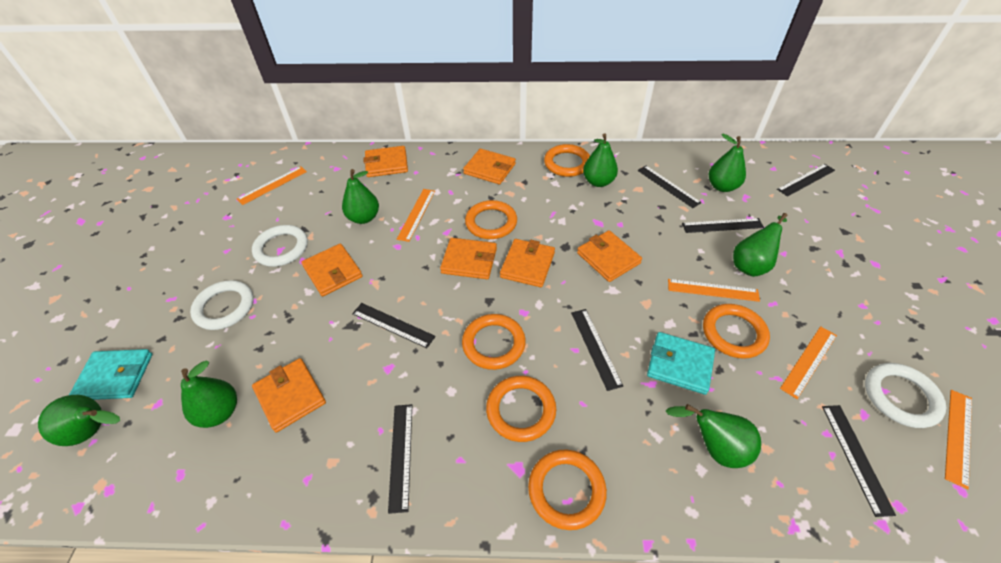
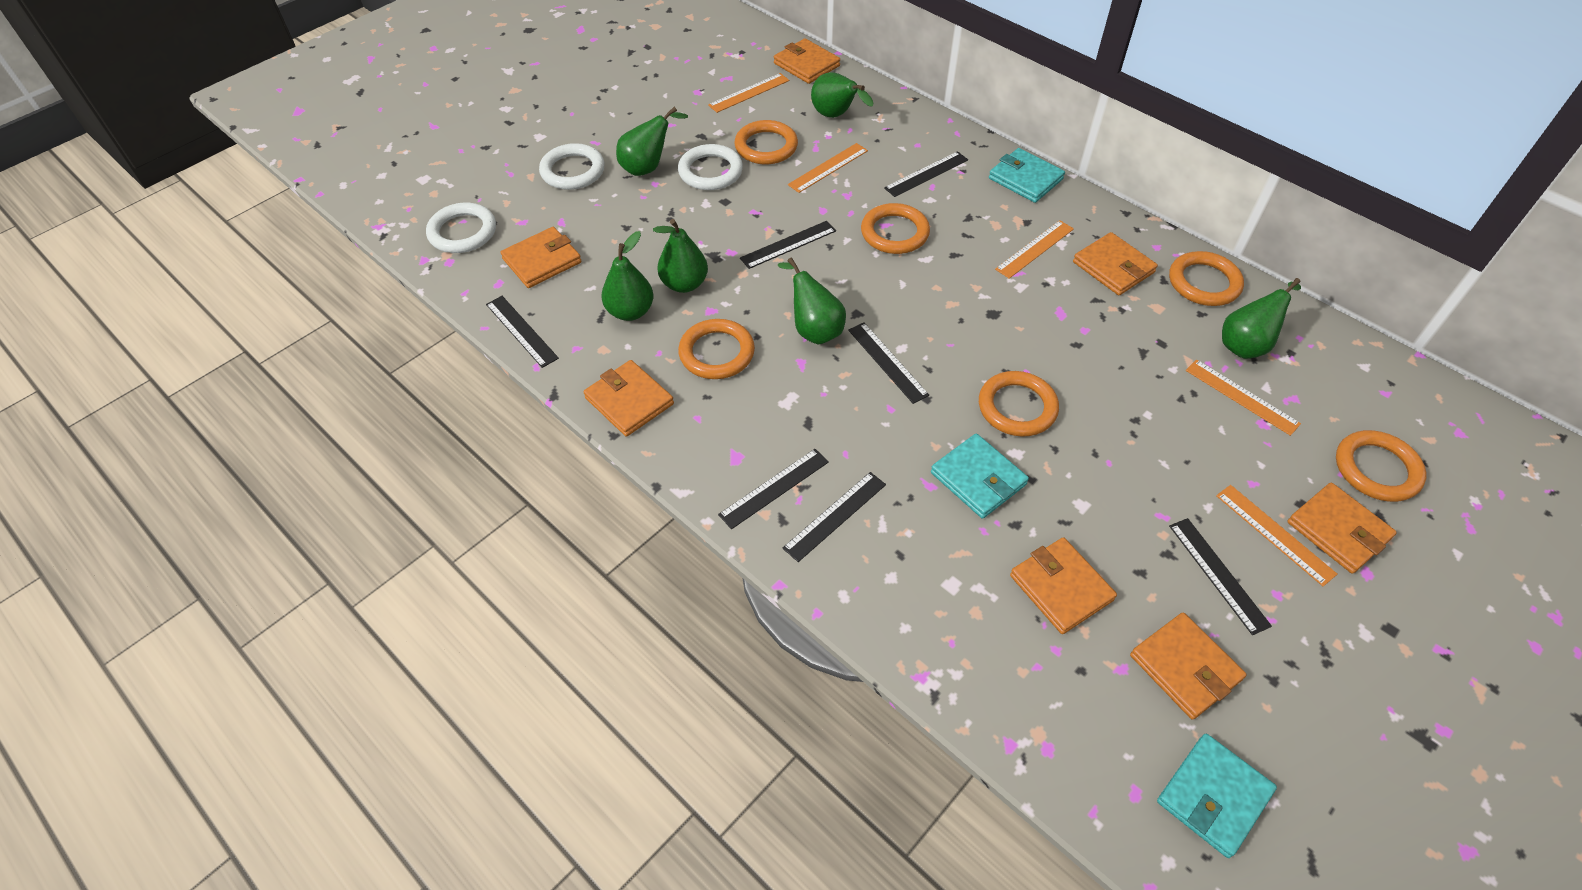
green pear: 7 -> 6
turquoise wallet: 2 -> 3

